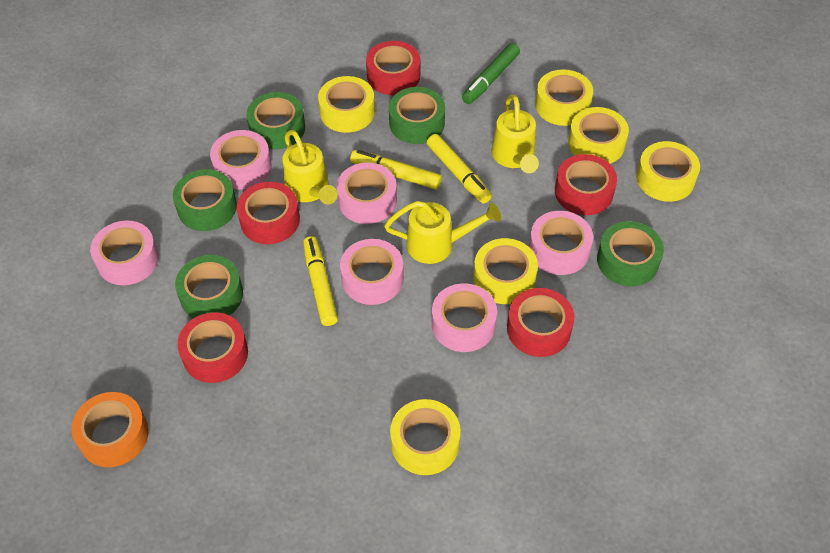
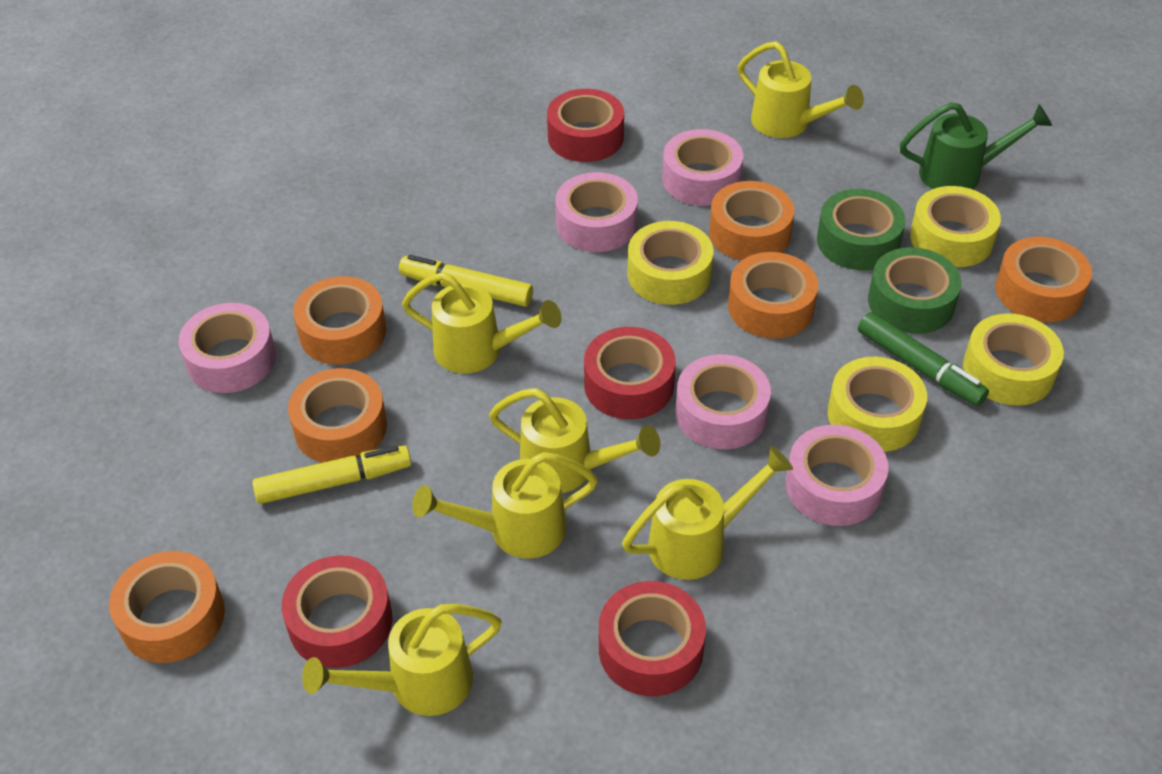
green tape: 5 -> 2
green watering can: 0 -> 1
orange tape: 1 -> 6
pink tape: 6 -> 5
red tape: 5 -> 4
yellow marker: 3 -> 2
yellow tape: 6 -> 4
yellow watering can: 3 -> 6

